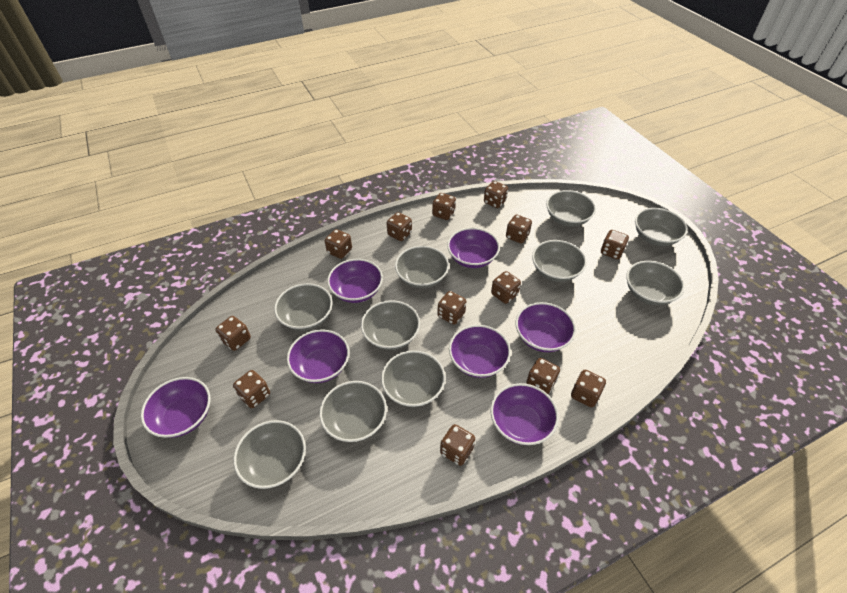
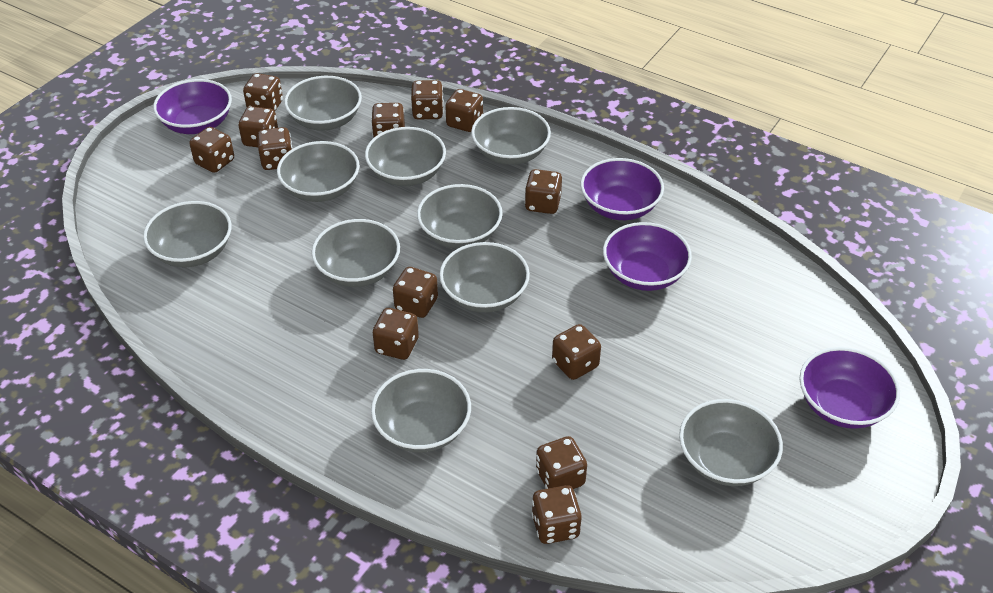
purple bowl: 7 -> 4

